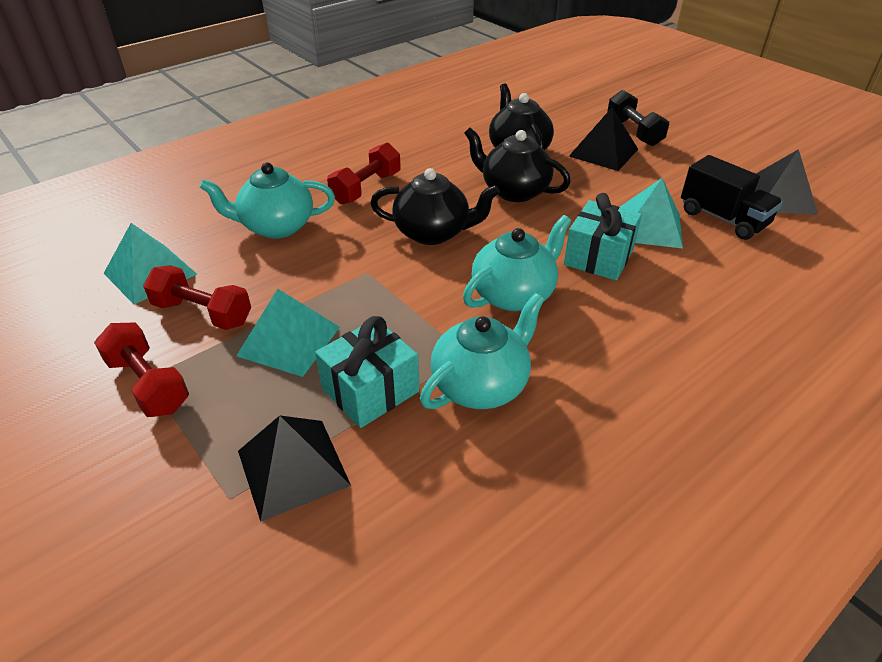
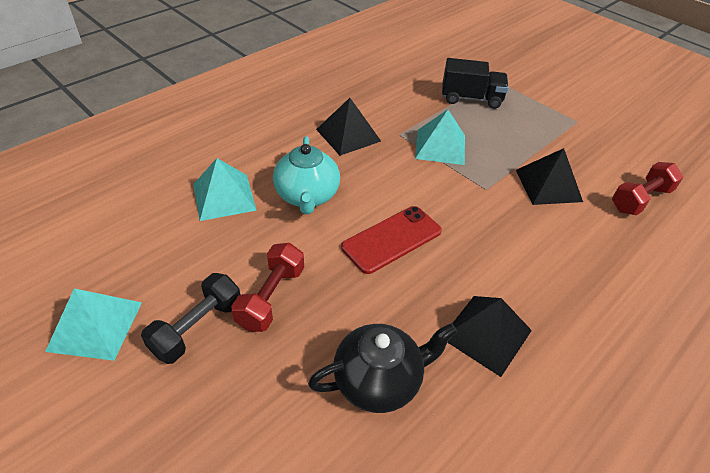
black teapot: 3 -> 1
red dumbbell: 3 -> 2
red phone: 0 -> 1
turquoise gift: 2 -> 0
turquoise teapot: 3 -> 1

